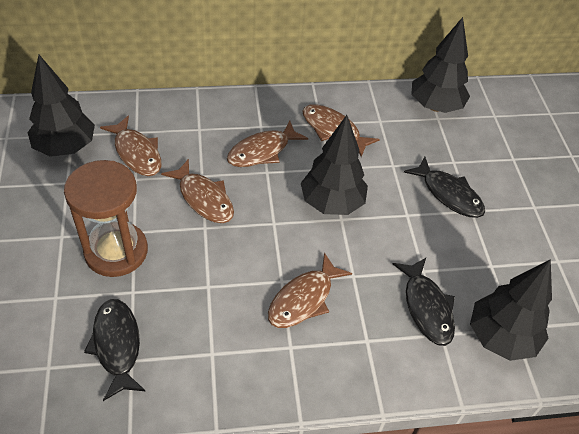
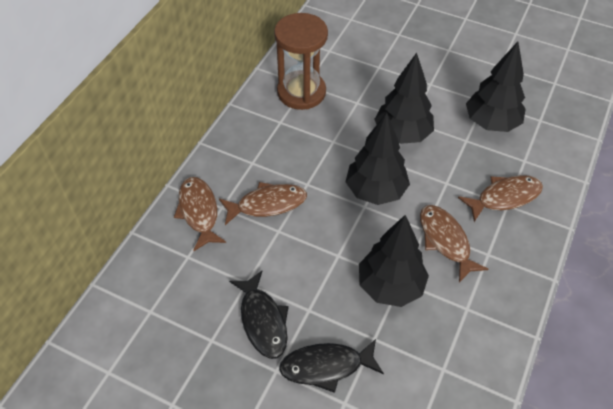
black fish: 3 -> 2
brown fish: 5 -> 4

